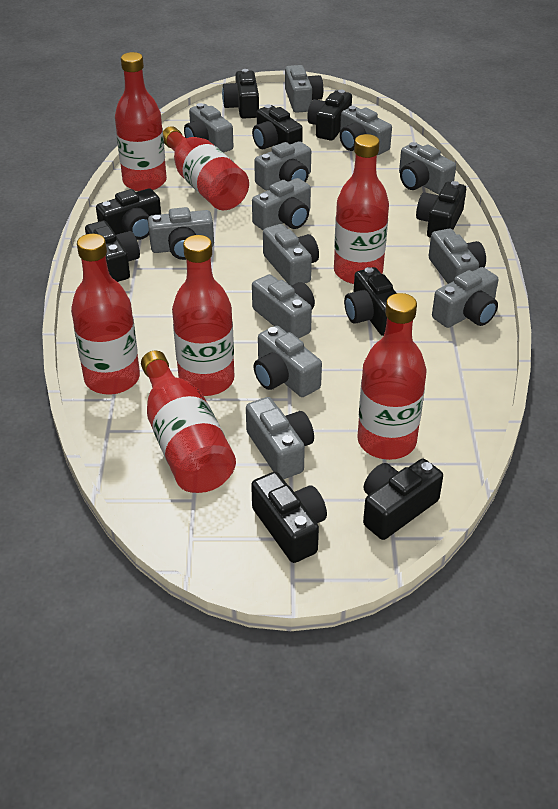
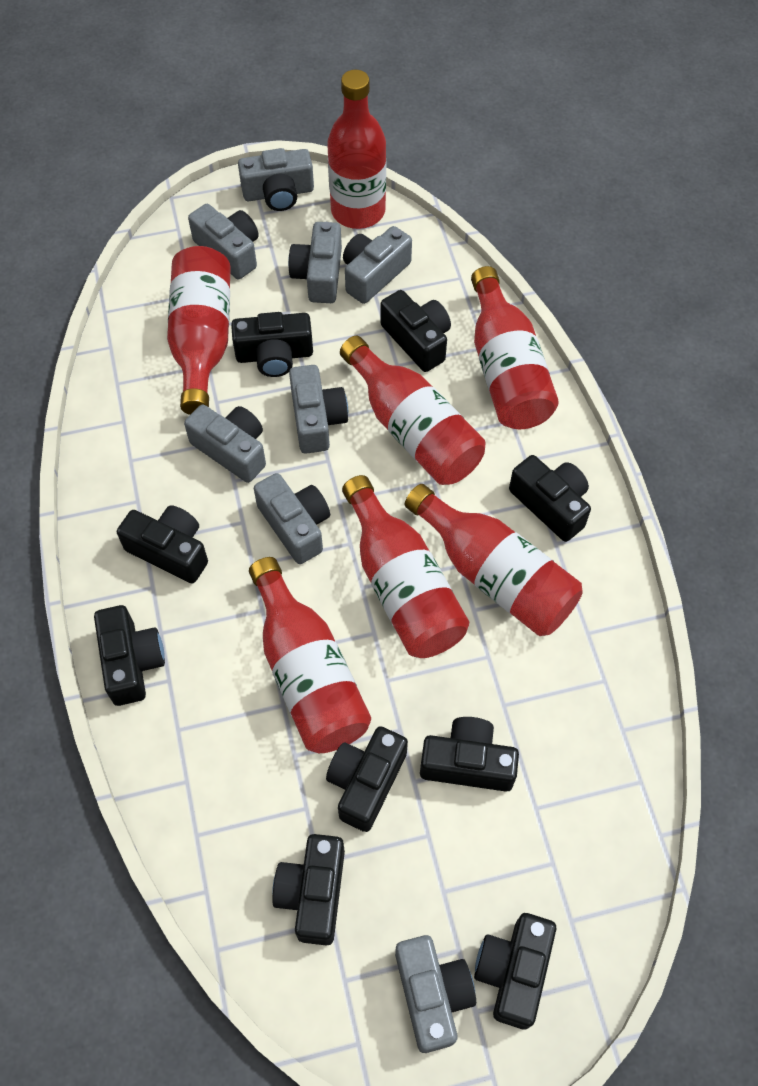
grey camera: 13 -> 8

